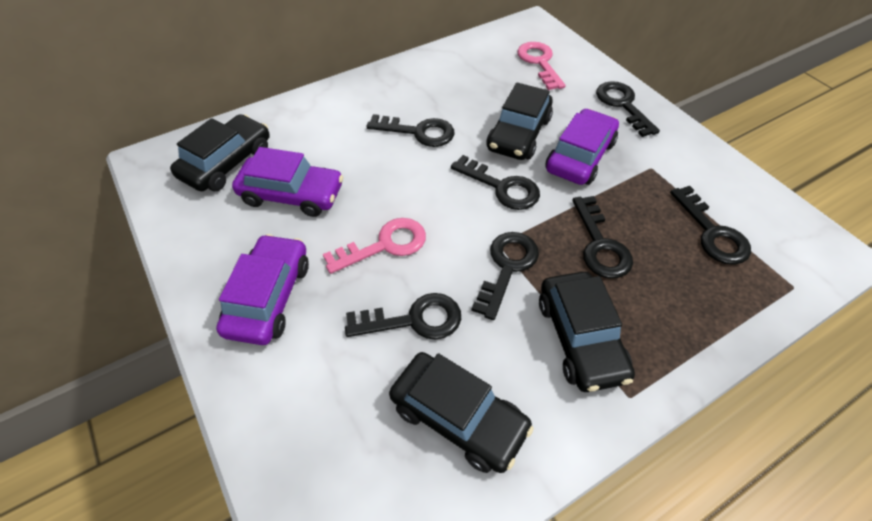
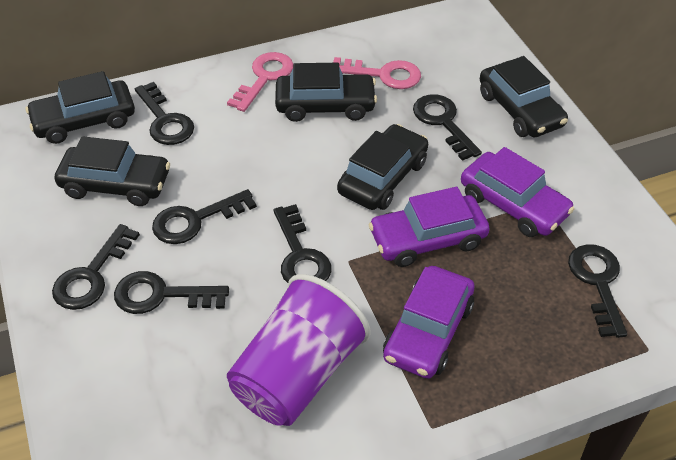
black car: 4 -> 5
purple cup: 0 -> 1

